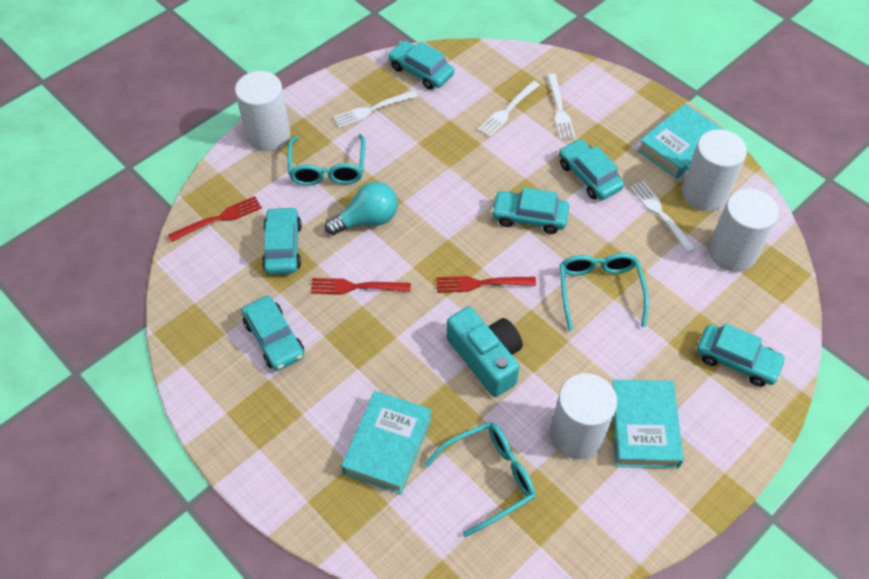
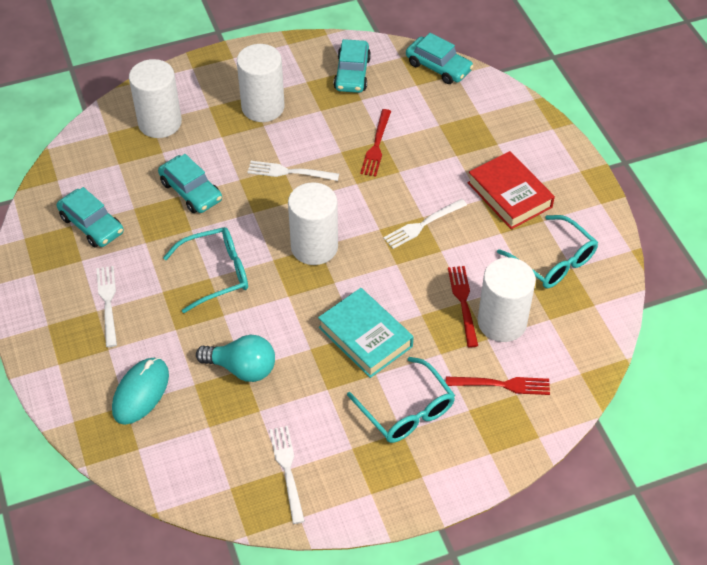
red book: 0 -> 1
turquoise book: 3 -> 1
turquoise camera: 1 -> 0
turquoise car: 6 -> 4
turquoise mouse: 0 -> 1

